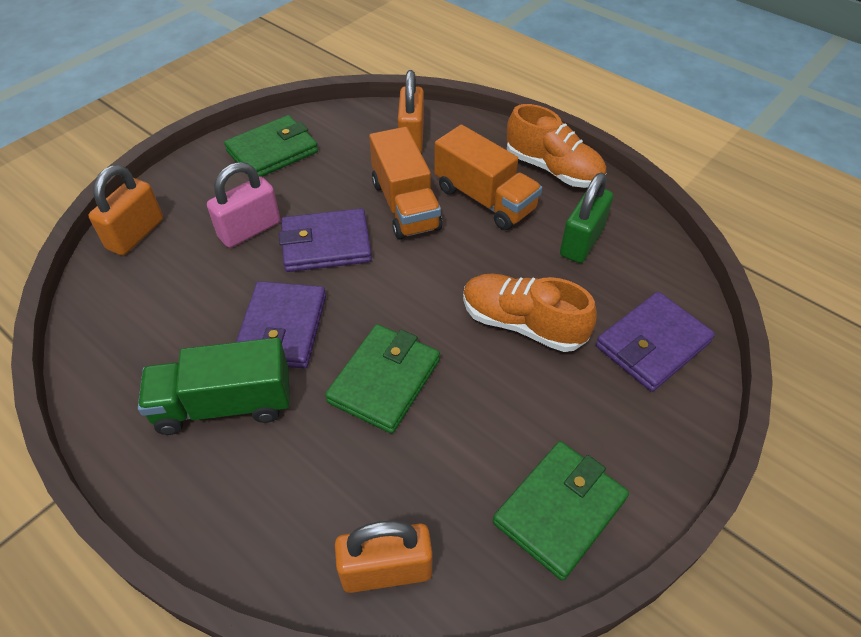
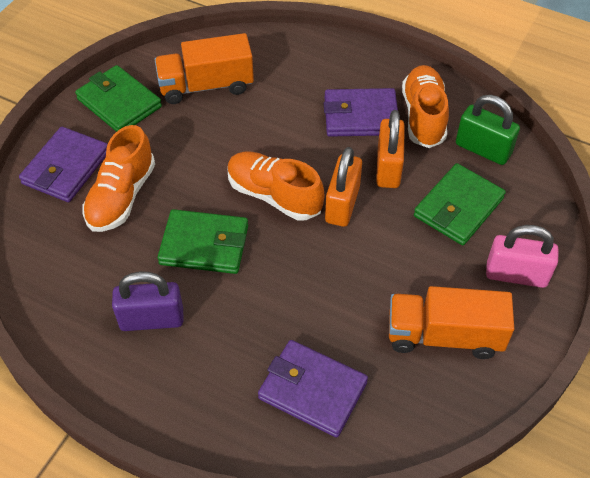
green truck: 1 -> 0
orange padlock: 3 -> 2
orange shoe: 2 -> 3
purple padlock: 0 -> 1

